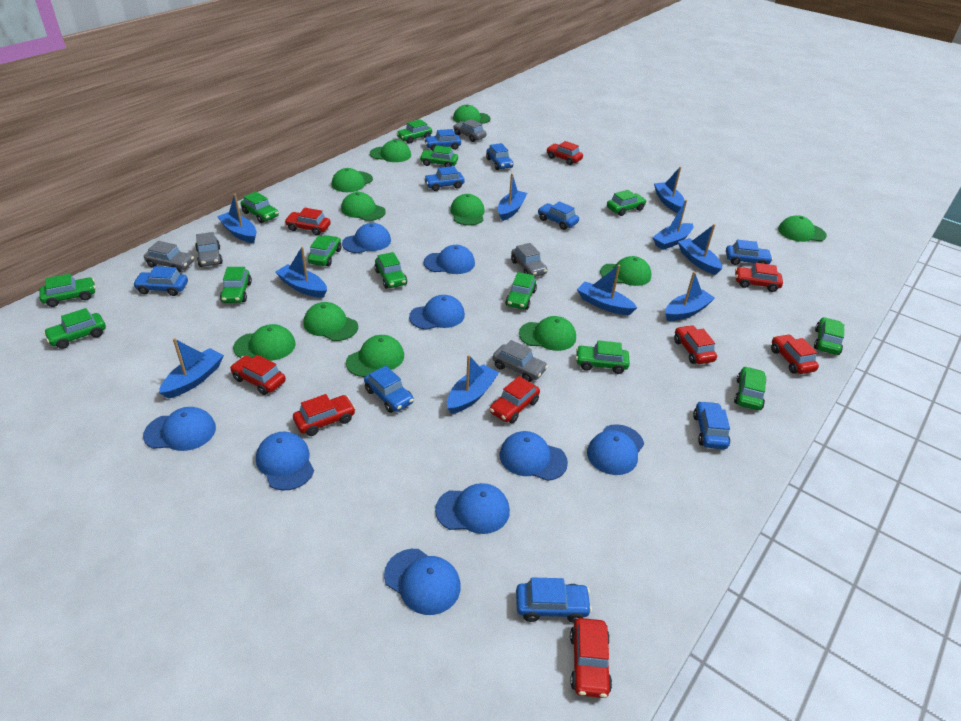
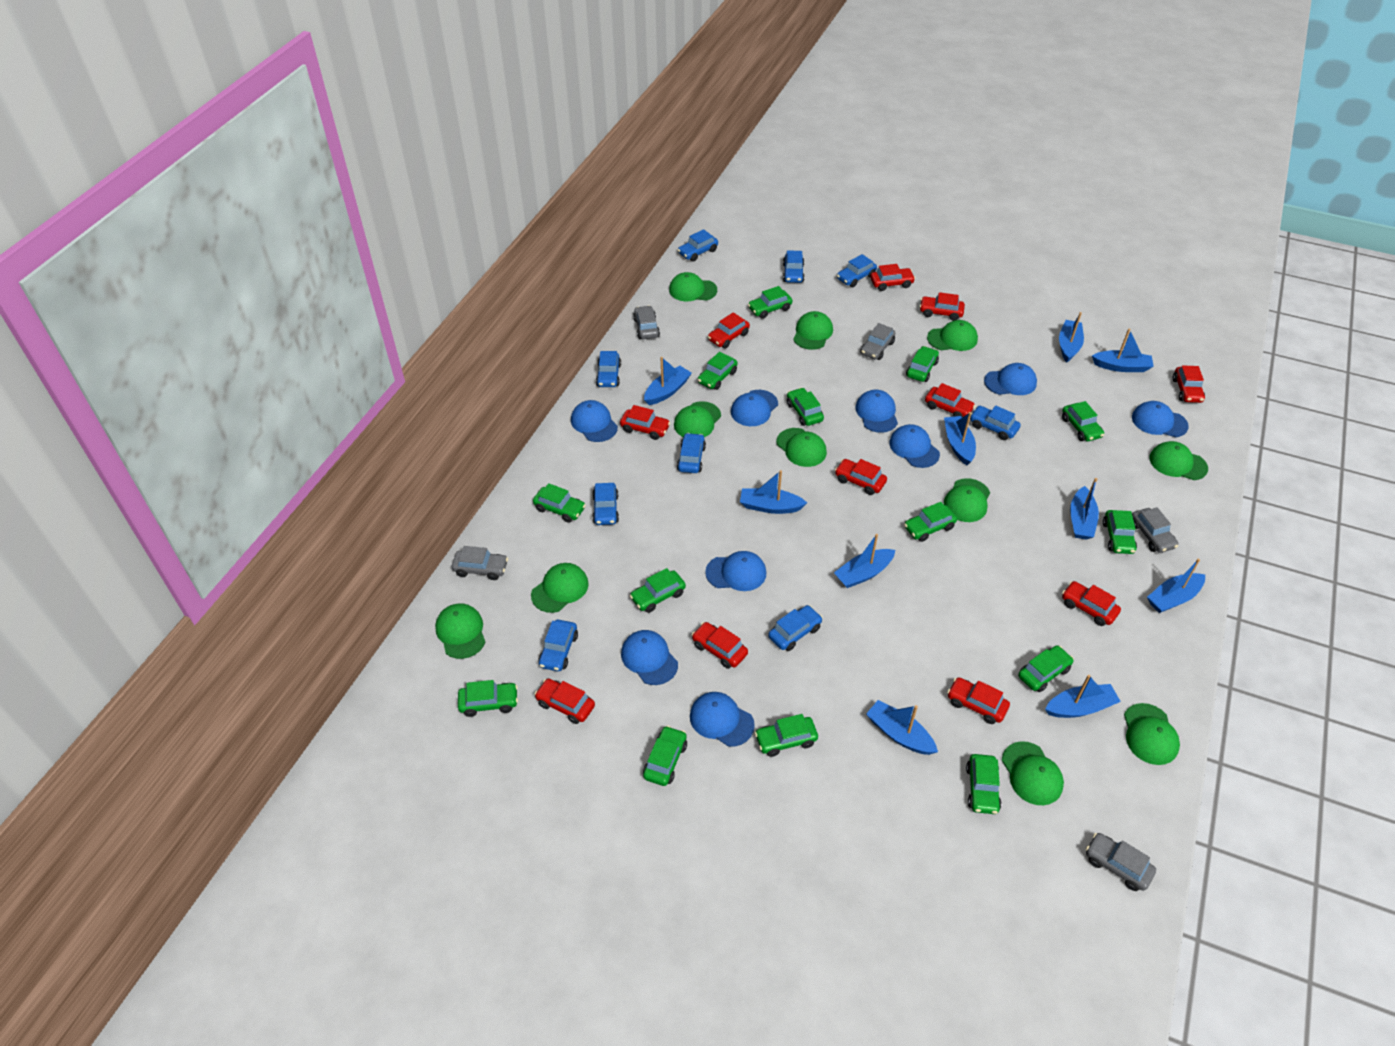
green car: 13 -> 14
red car: 9 -> 11

